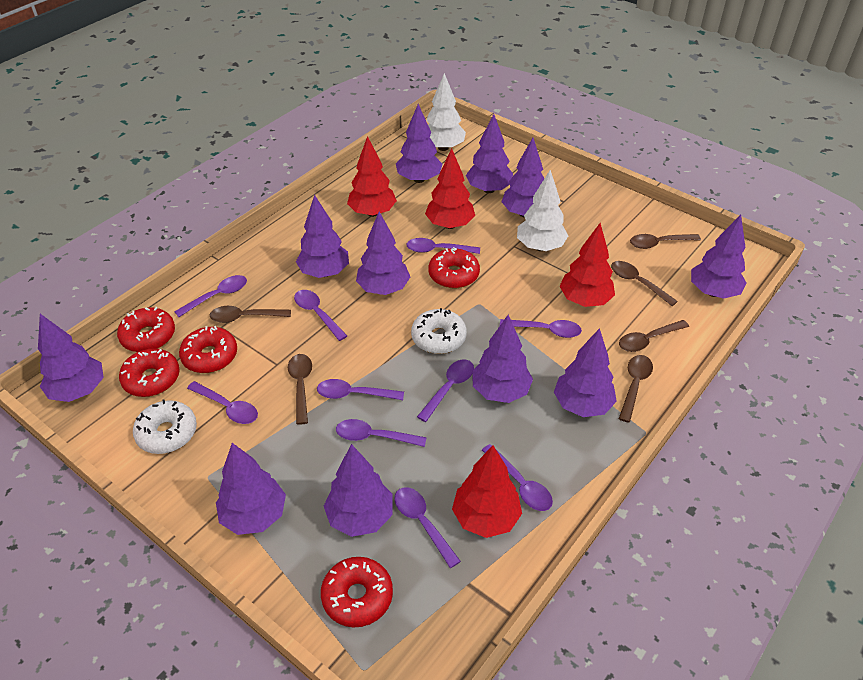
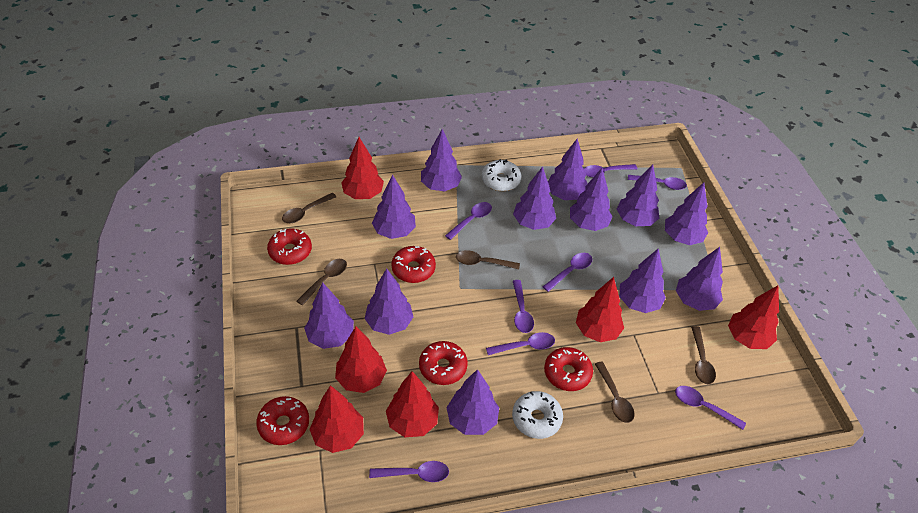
brown spoon: 6 -> 5
purple spoon: 10 -> 8
purple tree: 11 -> 12
red tree: 4 -> 6
white tree: 2 -> 0

